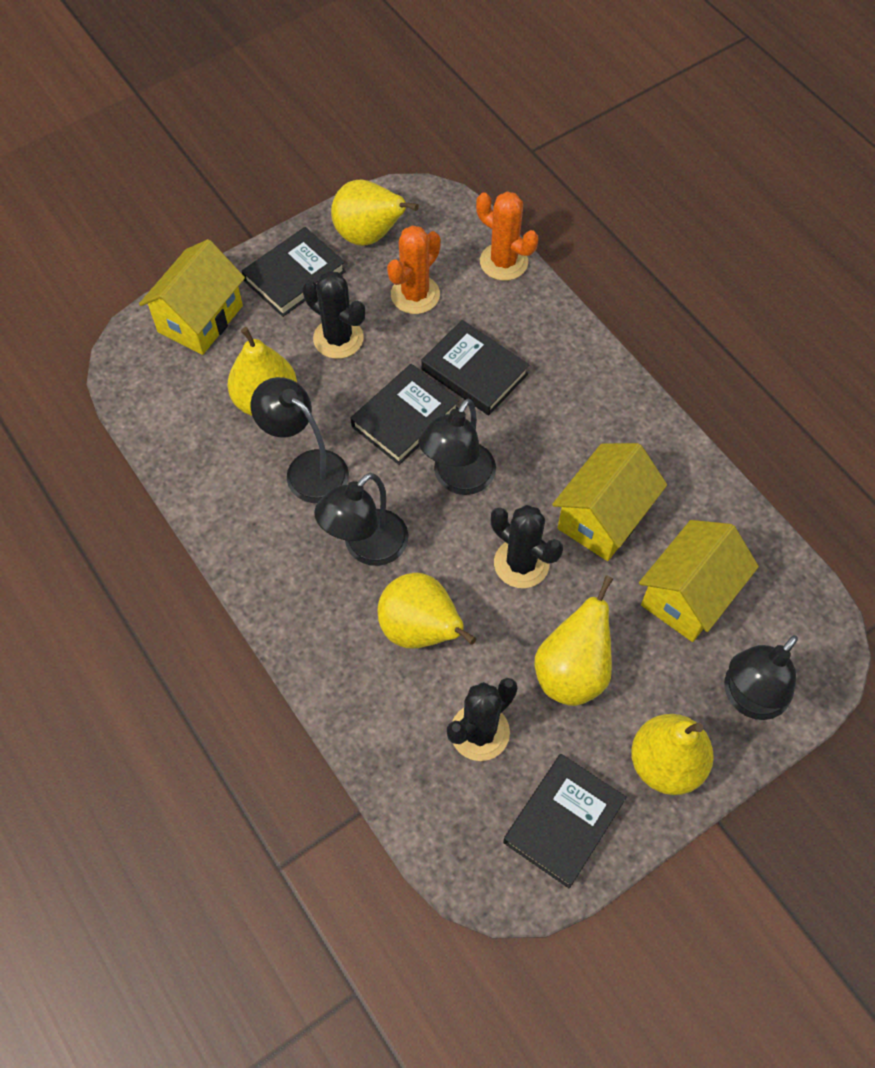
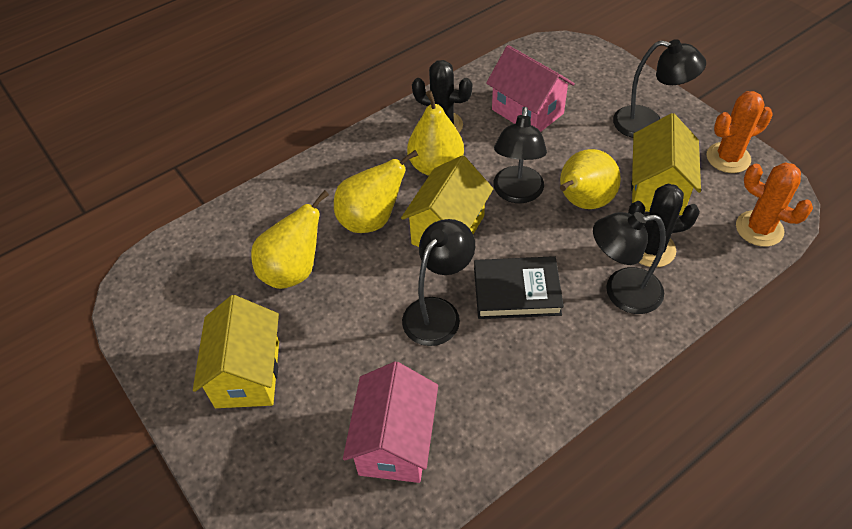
black book: 4 -> 1
black cactus: 3 -> 2
pink house: 0 -> 2
yellow pear: 5 -> 4

